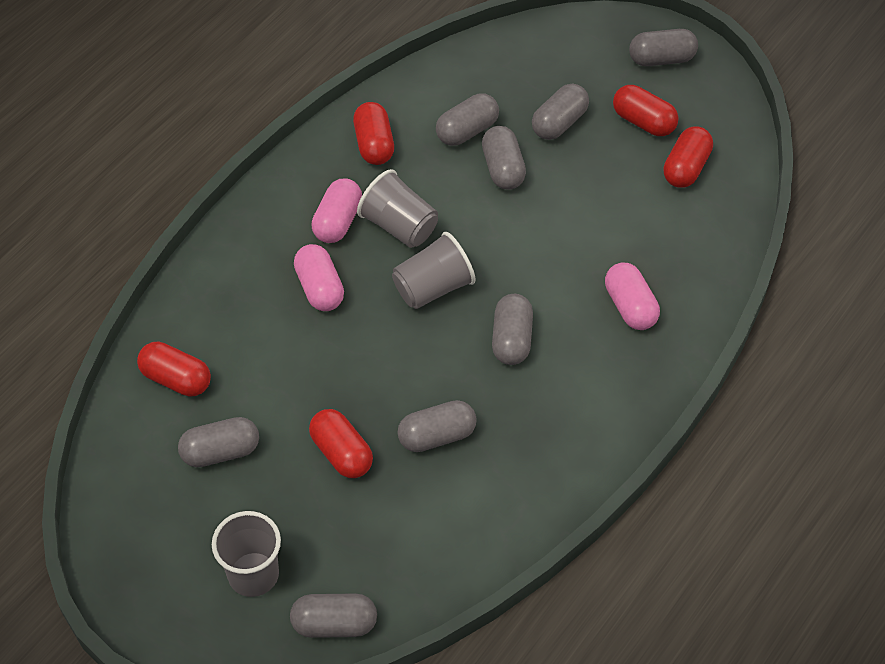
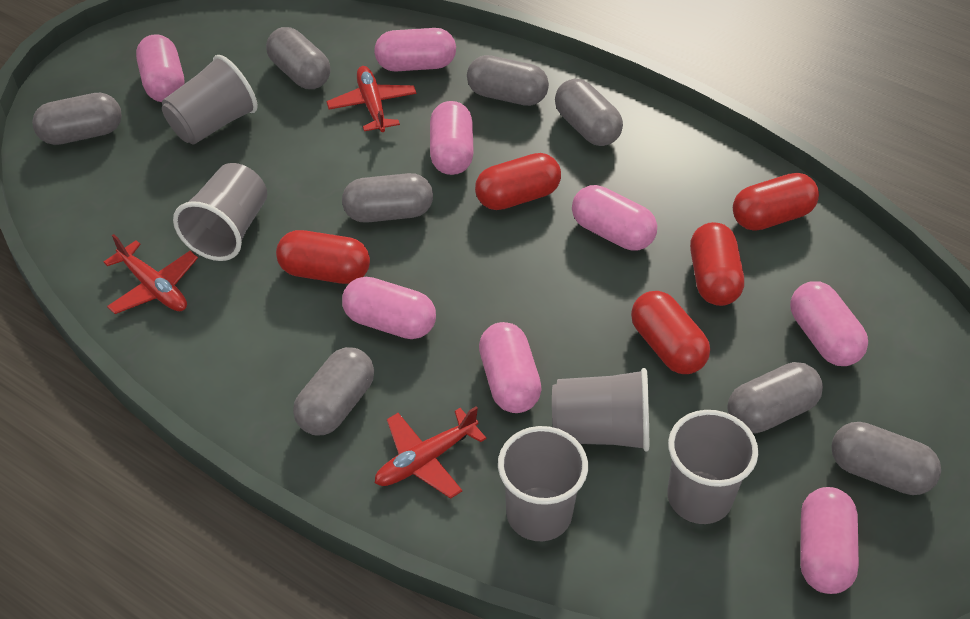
grey cup: 3 -> 5
pink capsule: 3 -> 8
red plane: 0 -> 3

